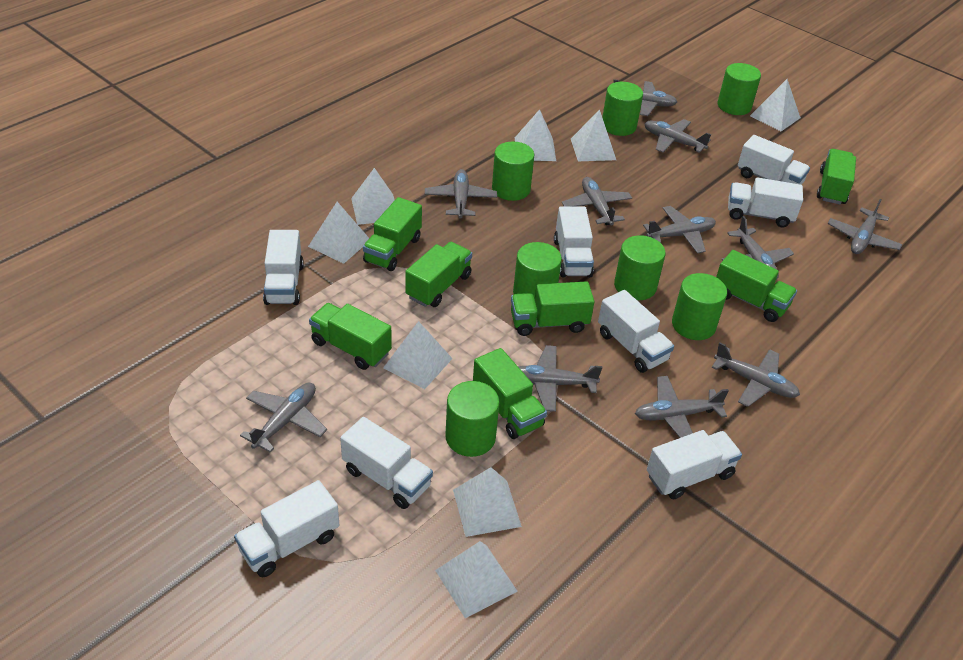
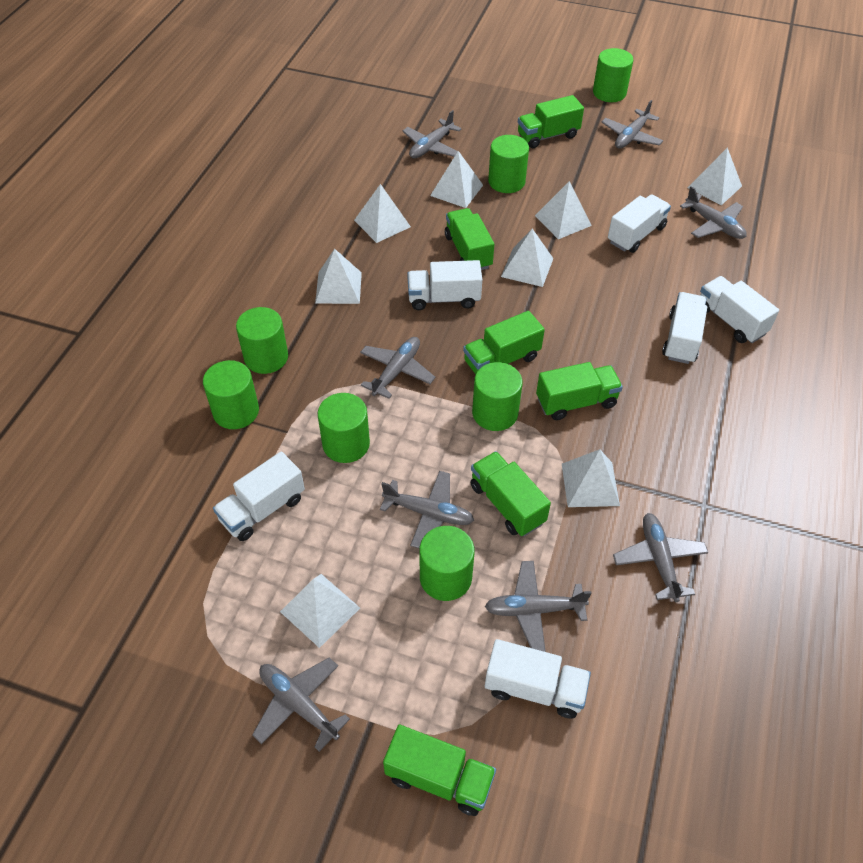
green truck: 7 -> 6
grey plane: 11 -> 8
white truck: 8 -> 6

